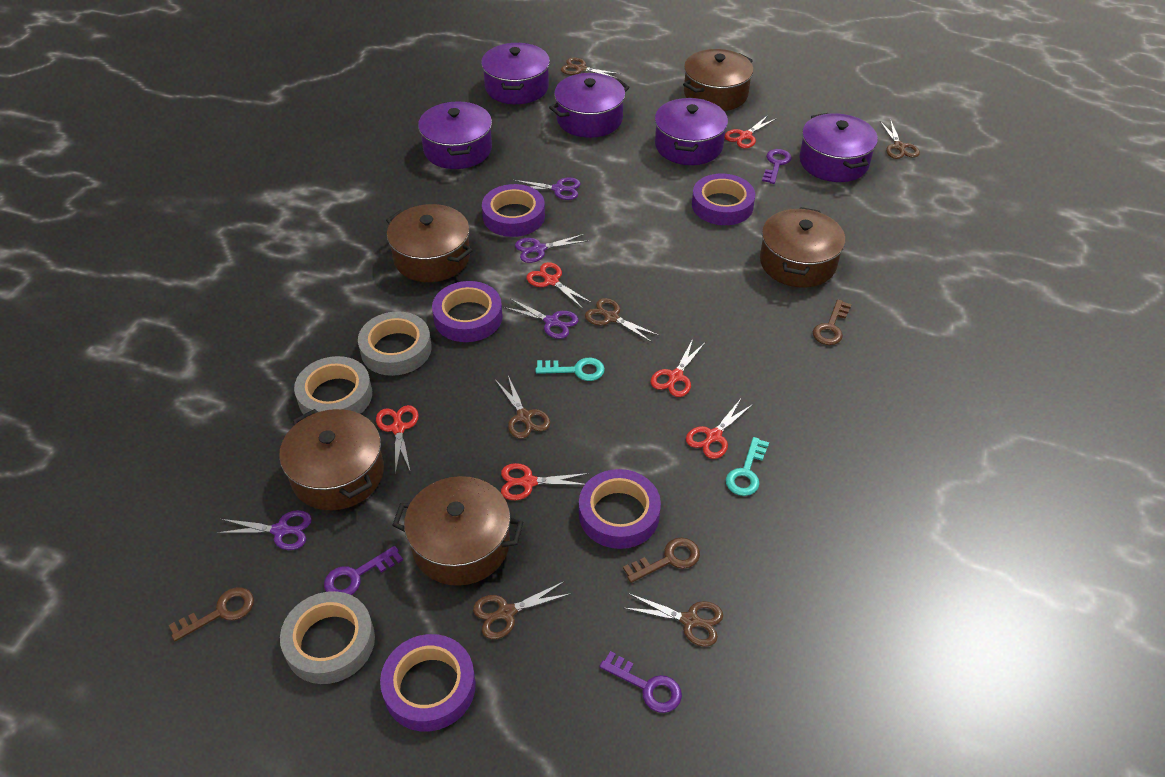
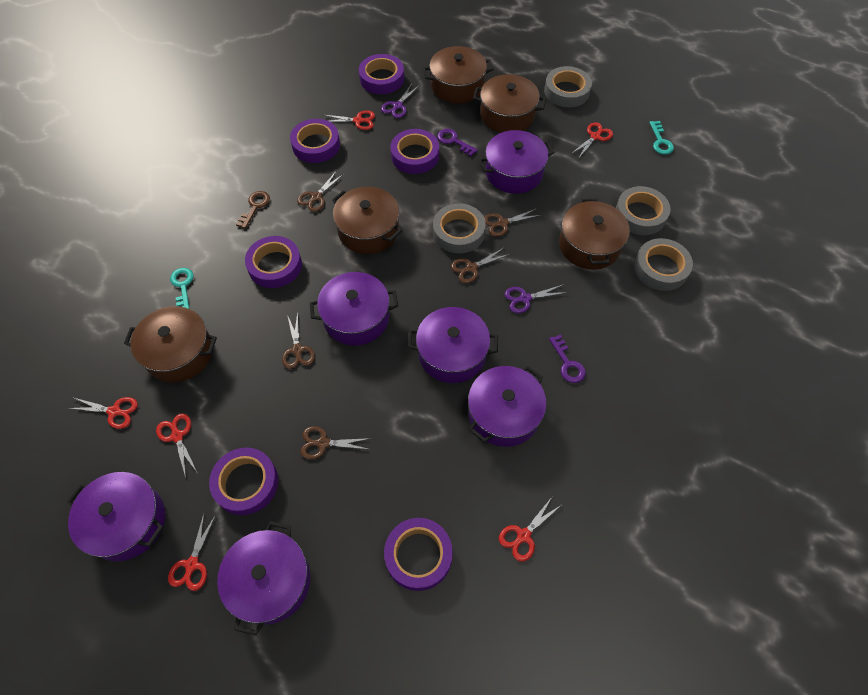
brown key: 3 -> 1
brown scissors: 6 -> 5
grey tape: 3 -> 4
purple key: 3 -> 2
purple pot: 5 -> 6
purple scissors: 4 -> 2
purple tape: 5 -> 6

